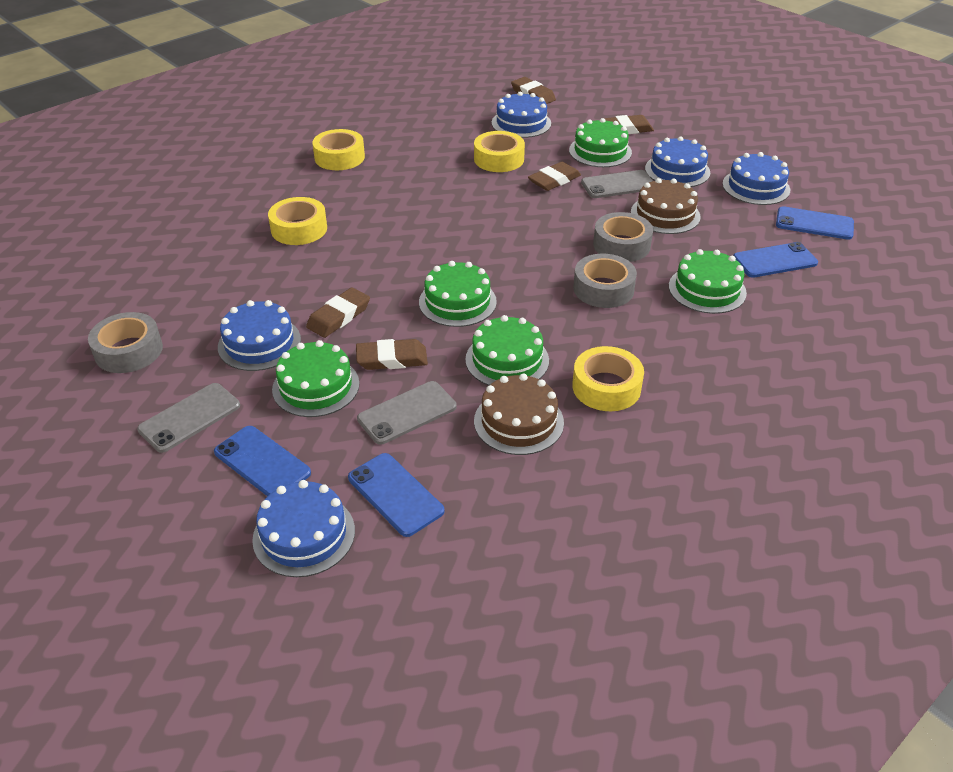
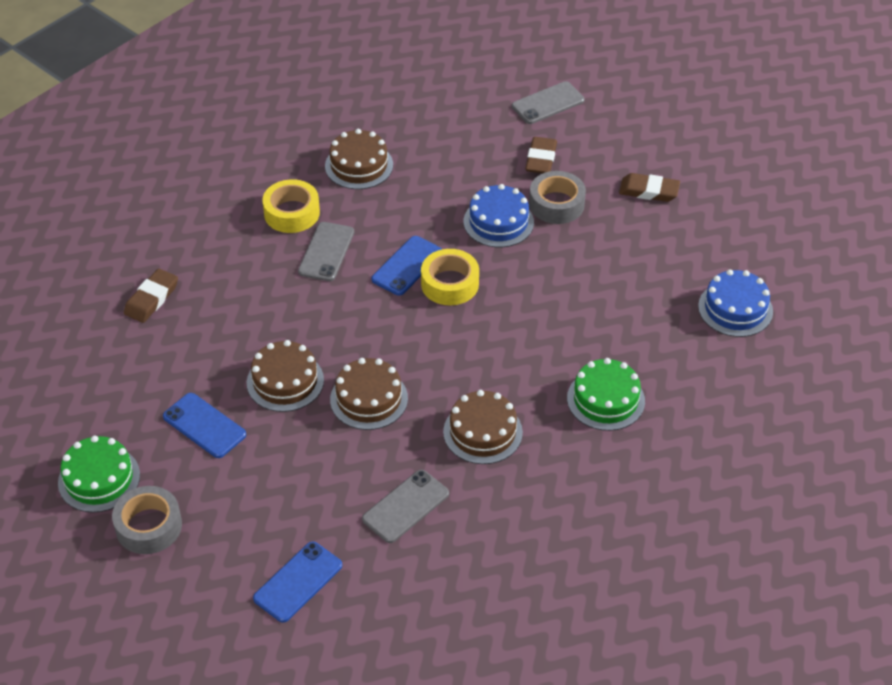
blue cake: 5 -> 2
blue phone: 4 -> 3
brown cake: 2 -> 4
brown eraser: 5 -> 3
green cake: 5 -> 2
grey tape: 3 -> 2
yellow tape: 4 -> 2

